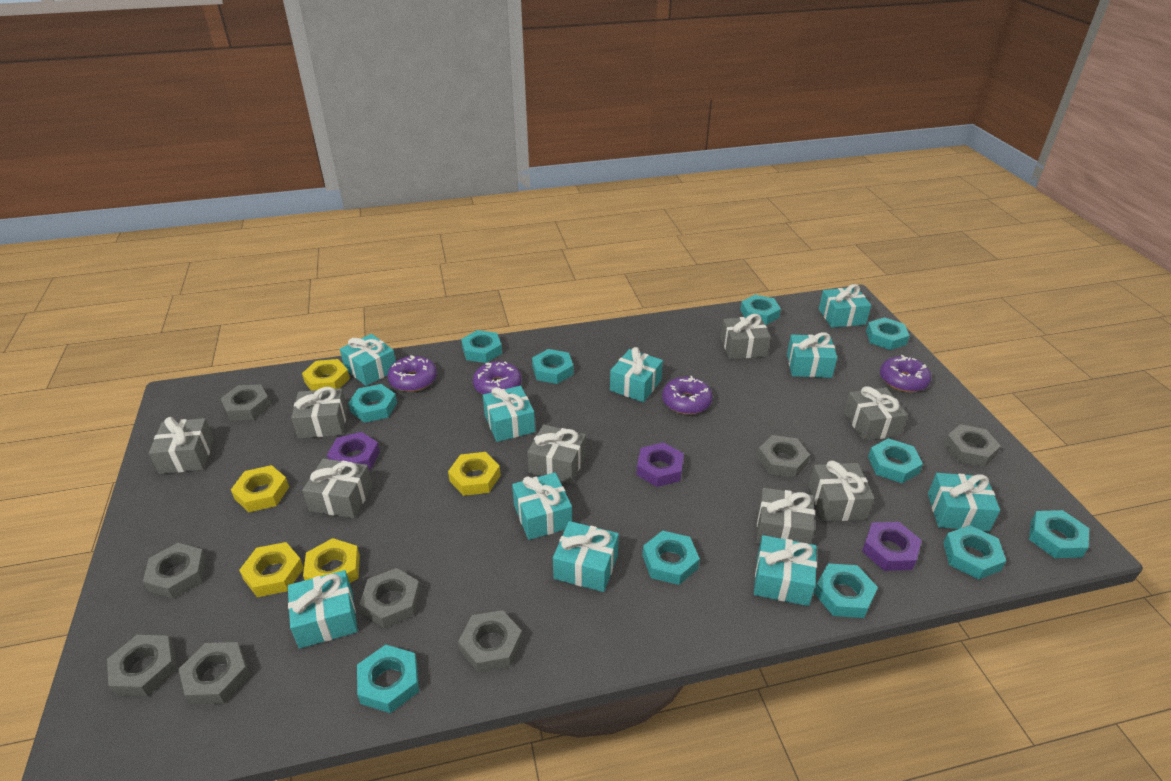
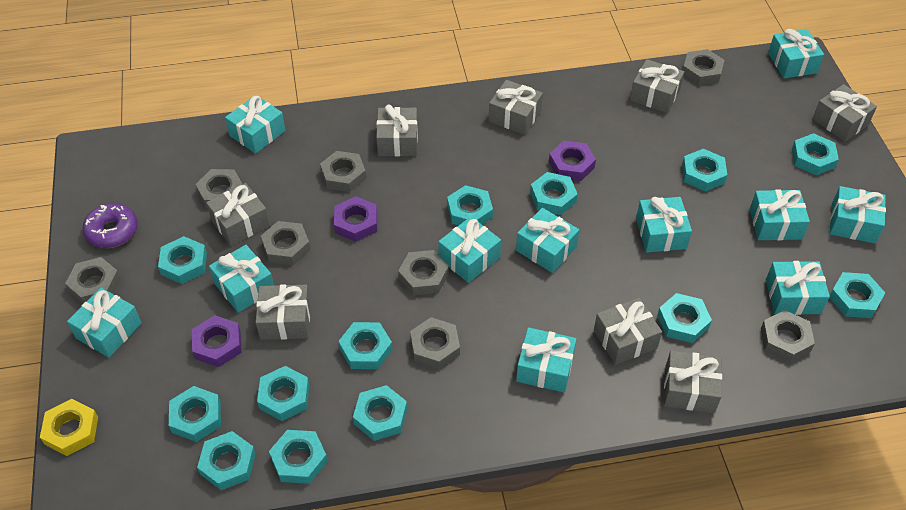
purple donut: 4 -> 1
turquoise gift: 10 -> 11
turquoise nut: 11 -> 13
yellow nut: 5 -> 1

